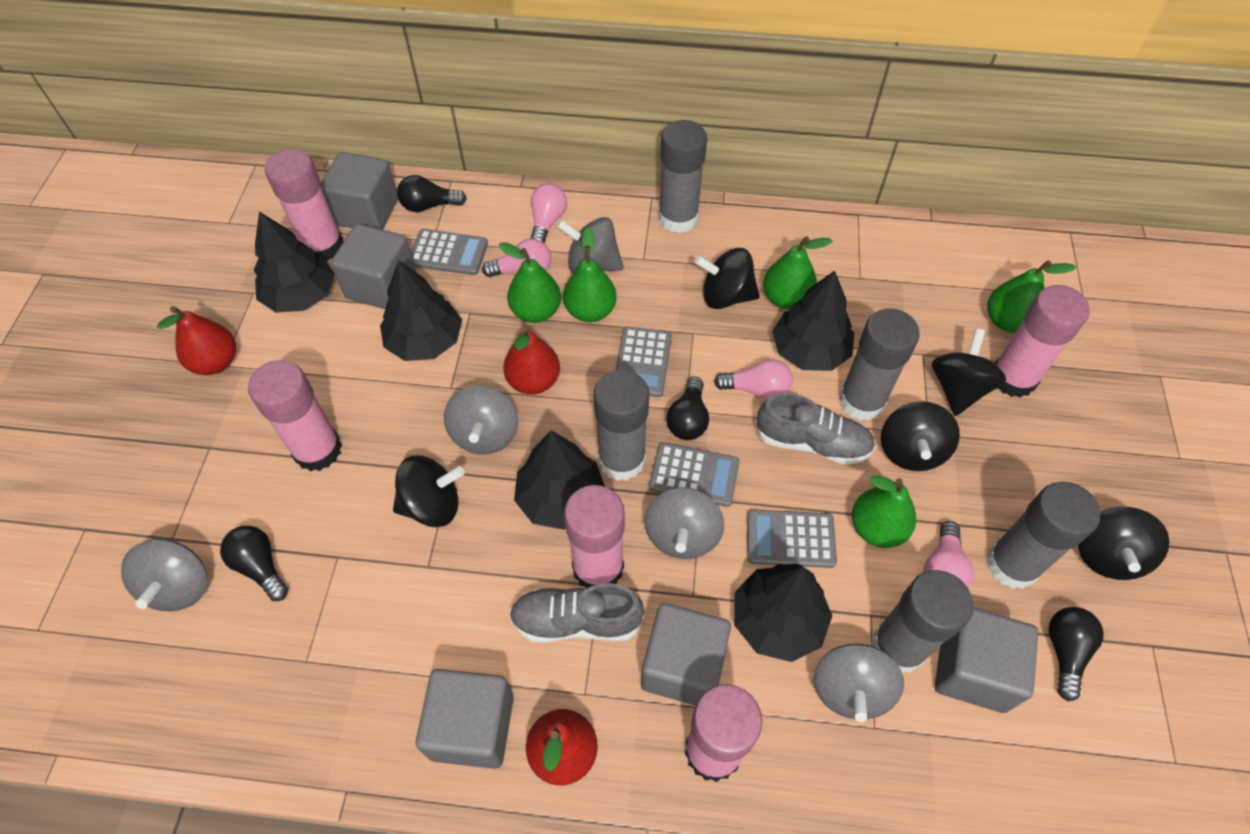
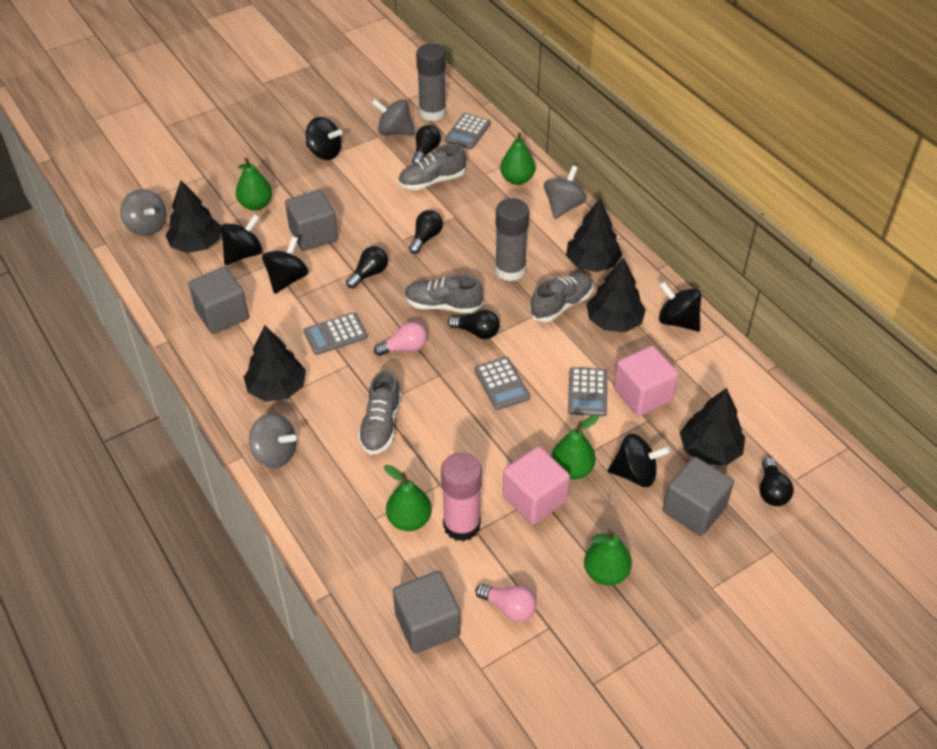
black light bulb: 4 -> 5
grey cube: 5 -> 4
grey glue stick: 5 -> 2
grey shoe: 2 -> 4
grey spinning top: 5 -> 4
pink cube: 0 -> 2
pink glue stick: 5 -> 1
pink light bulb: 4 -> 2
red pear: 3 -> 0

